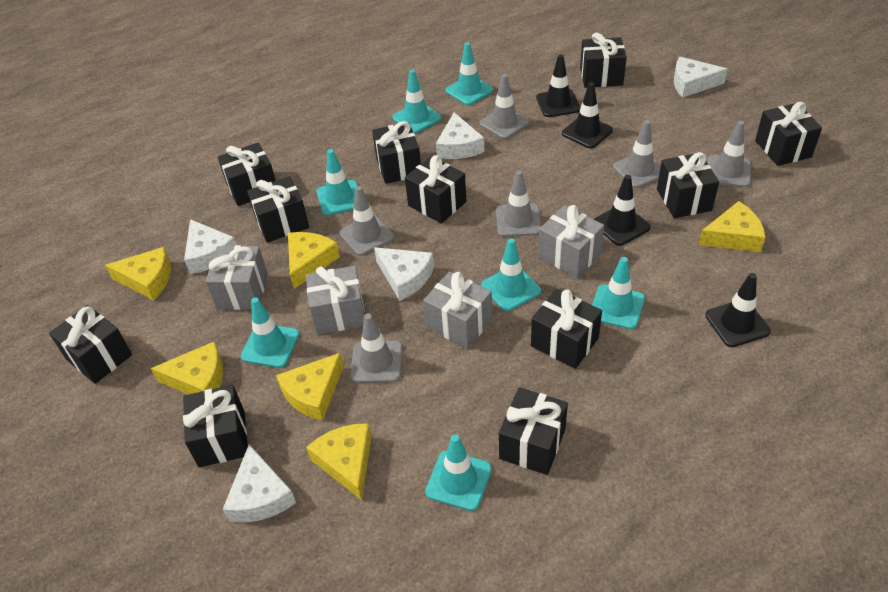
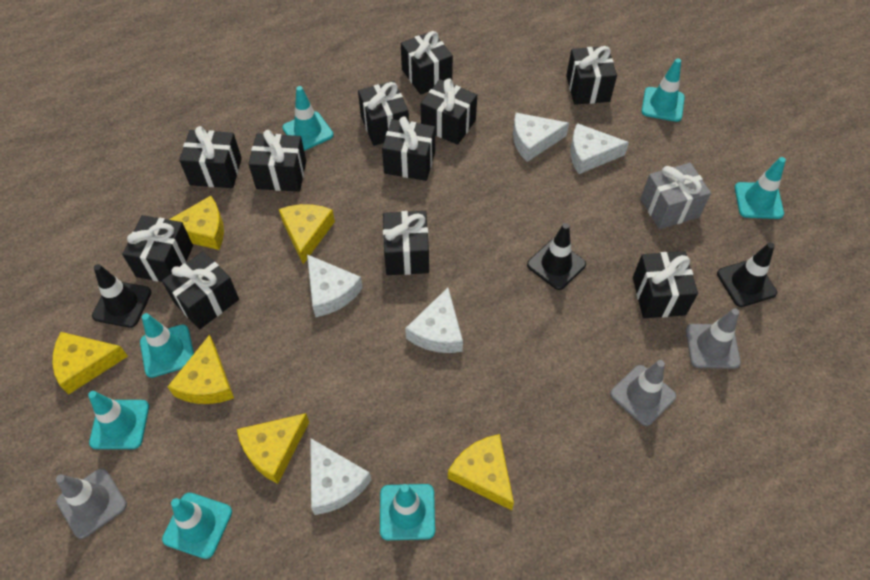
black traffic cone: 4 -> 3
grey gift: 4 -> 1
grey traffic cone: 6 -> 3

